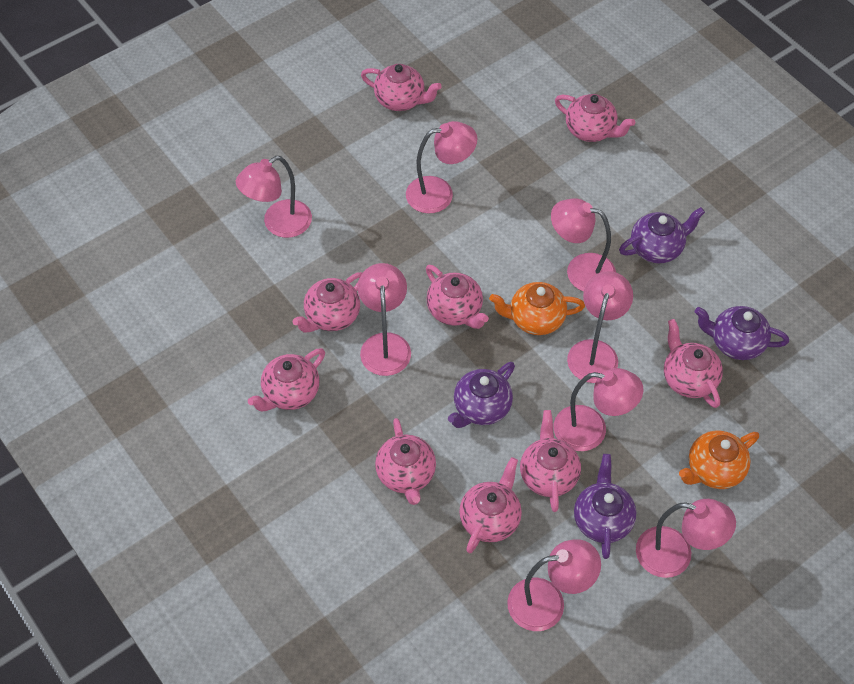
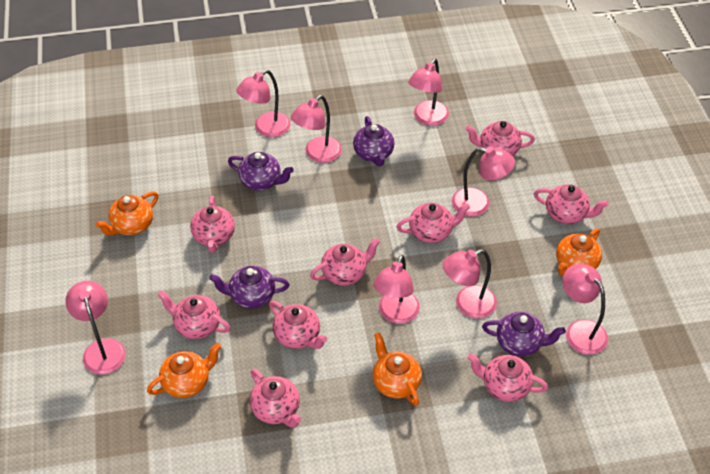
orange teapot: 2 -> 4

